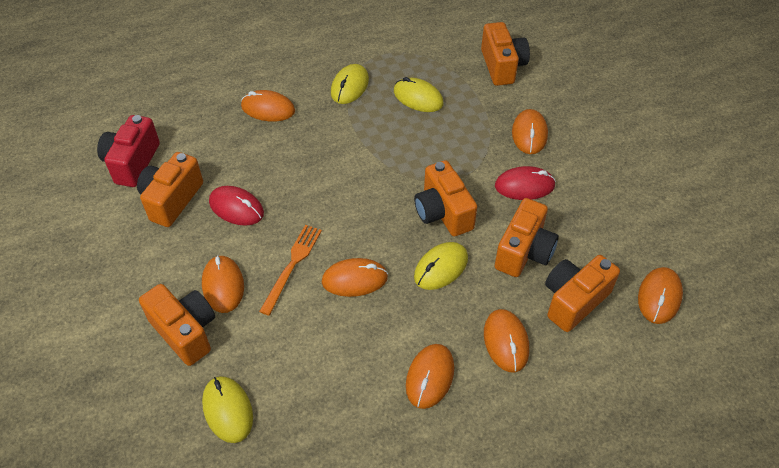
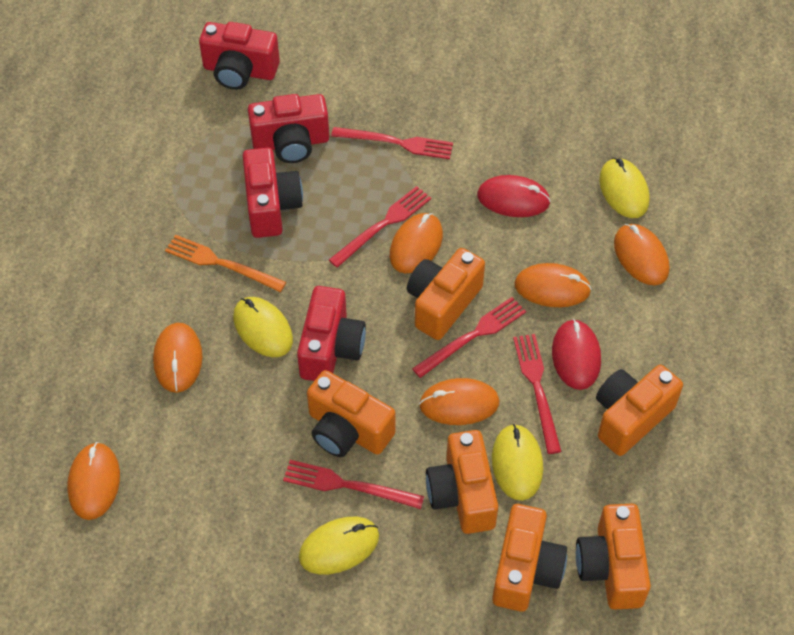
orange mouse: 7 -> 6
red camera: 1 -> 4
red fork: 0 -> 5

